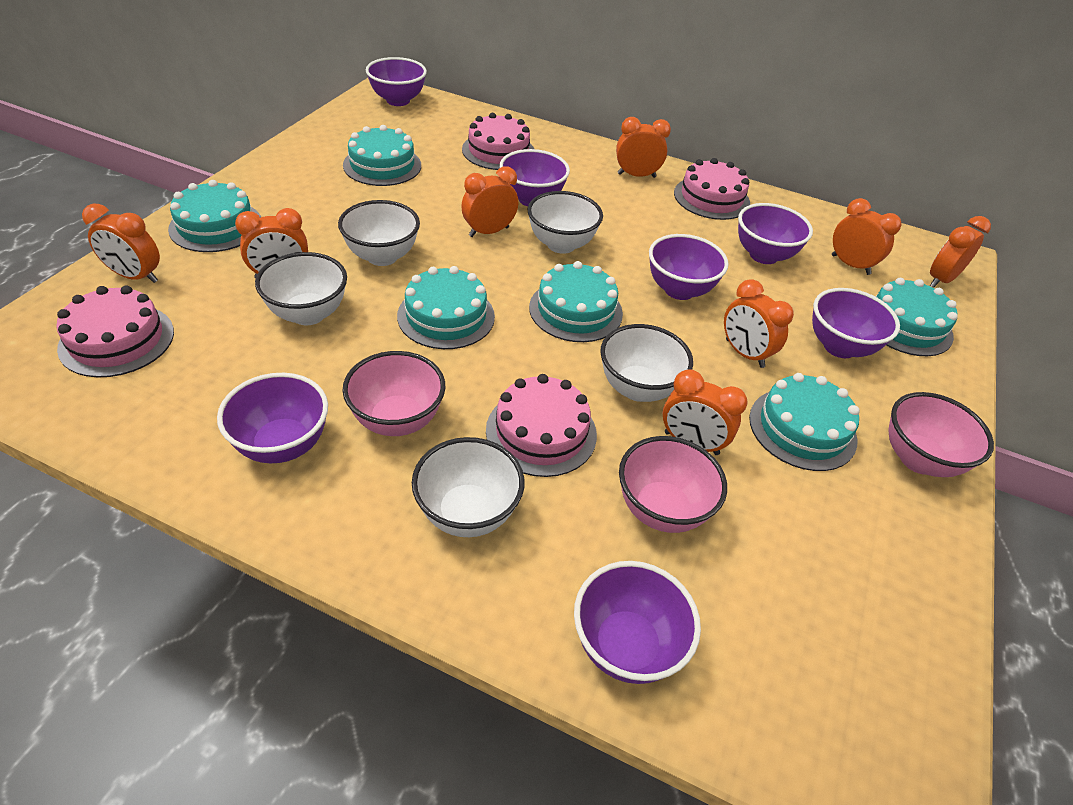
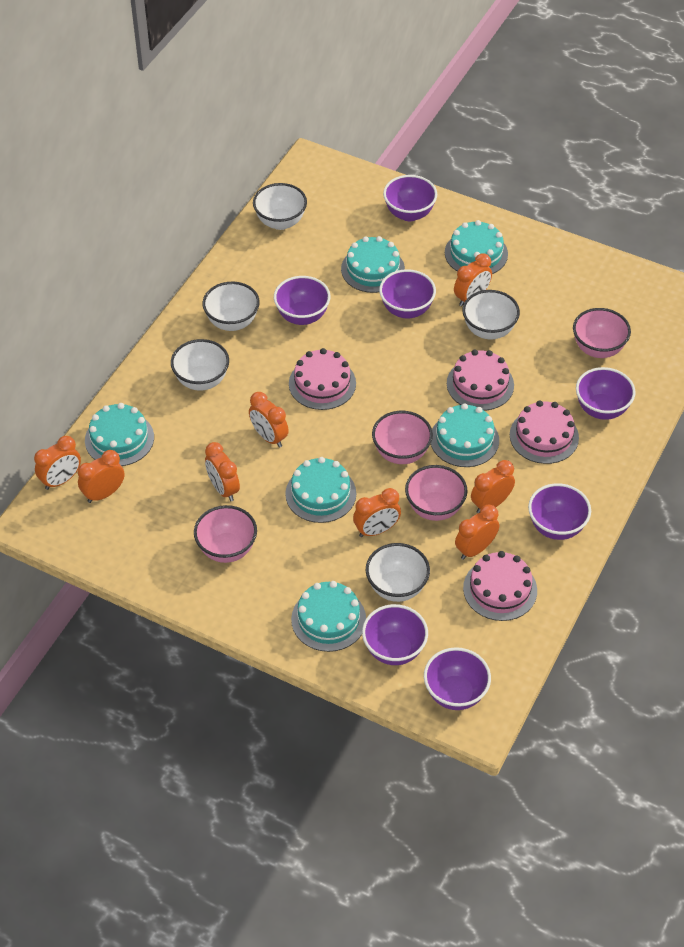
pink bowl: 3 -> 4

